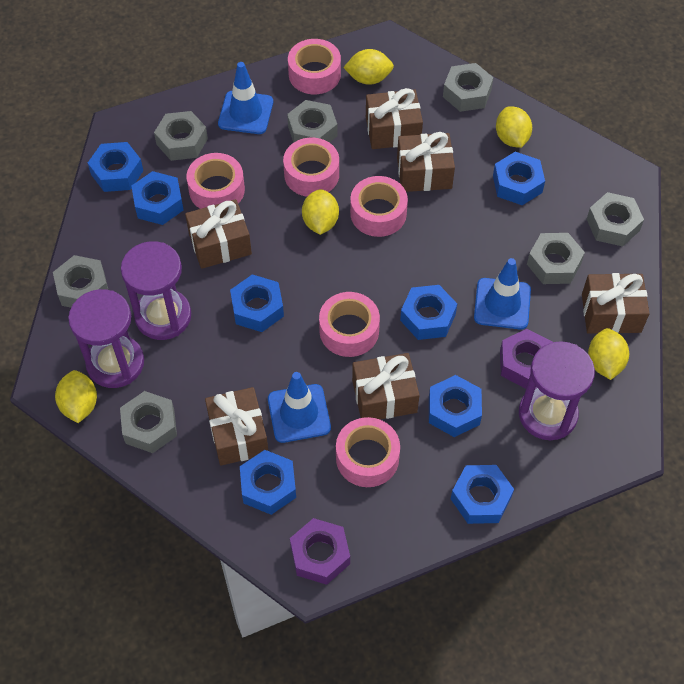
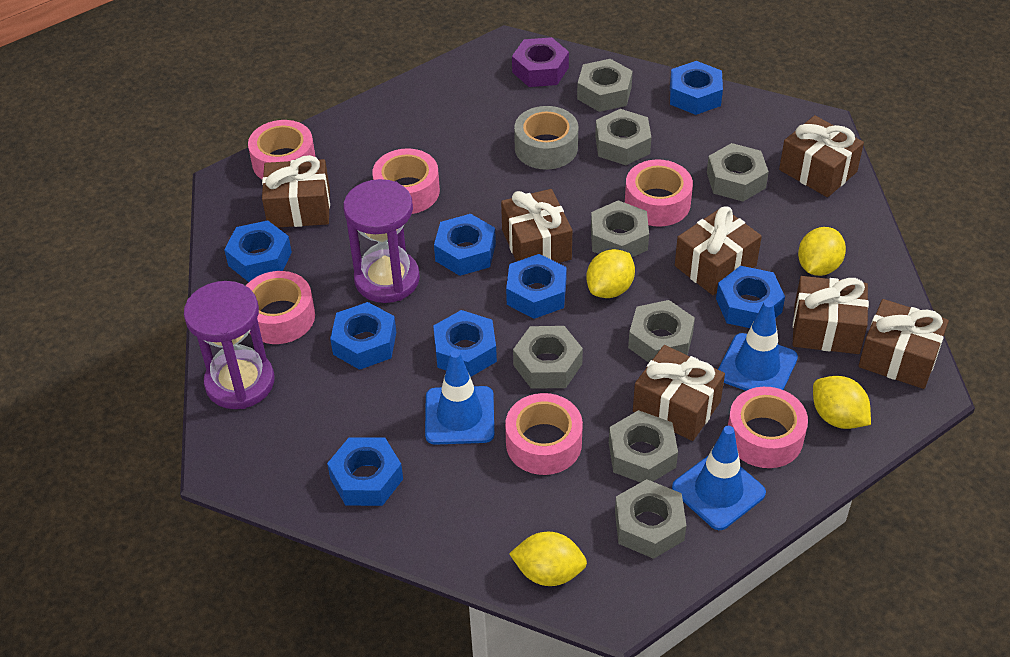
brown gift: 6 -> 7
grey nut: 7 -> 8
grey tape: 0 -> 1
purple hourglass: 3 -> 2
purple nut: 2 -> 1
yellow lemon: 5 -> 4

